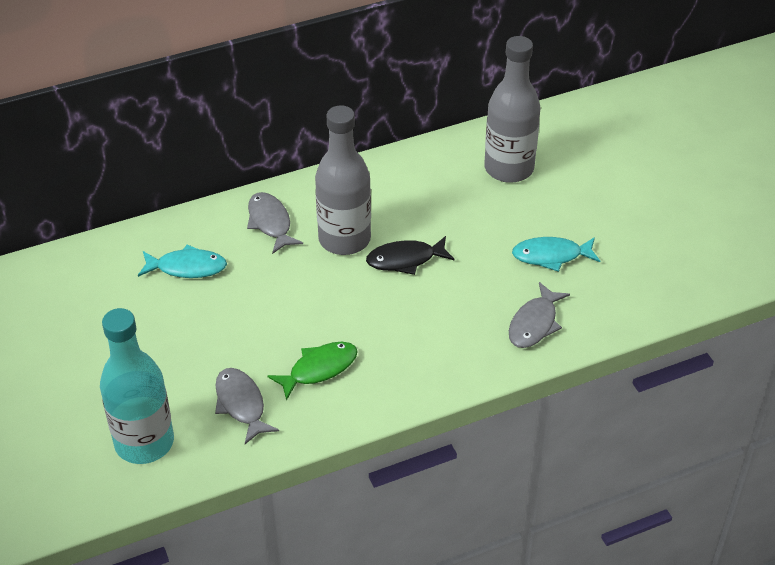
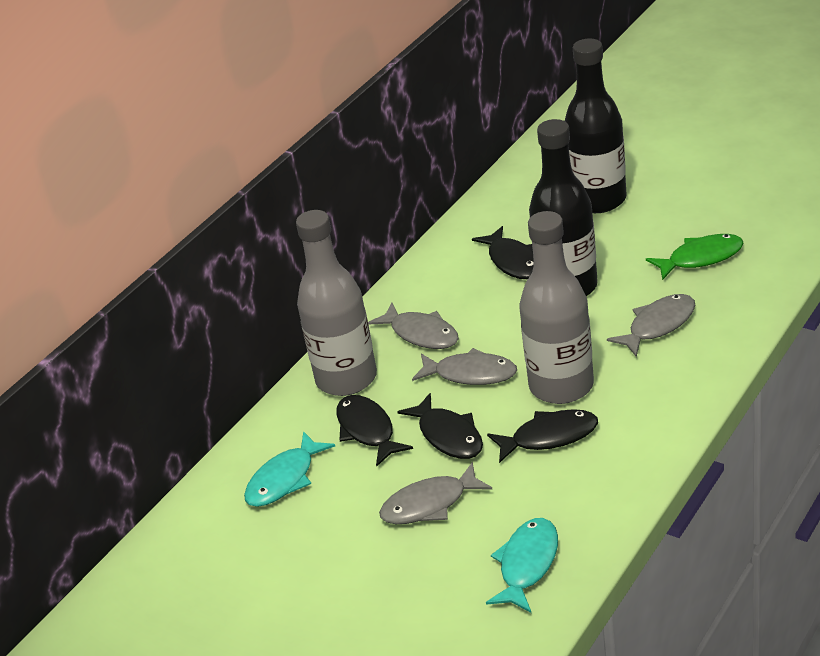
black bottle: 0 -> 2
black fish: 1 -> 4
grey fish: 3 -> 4
turquoise bottle: 1 -> 0

